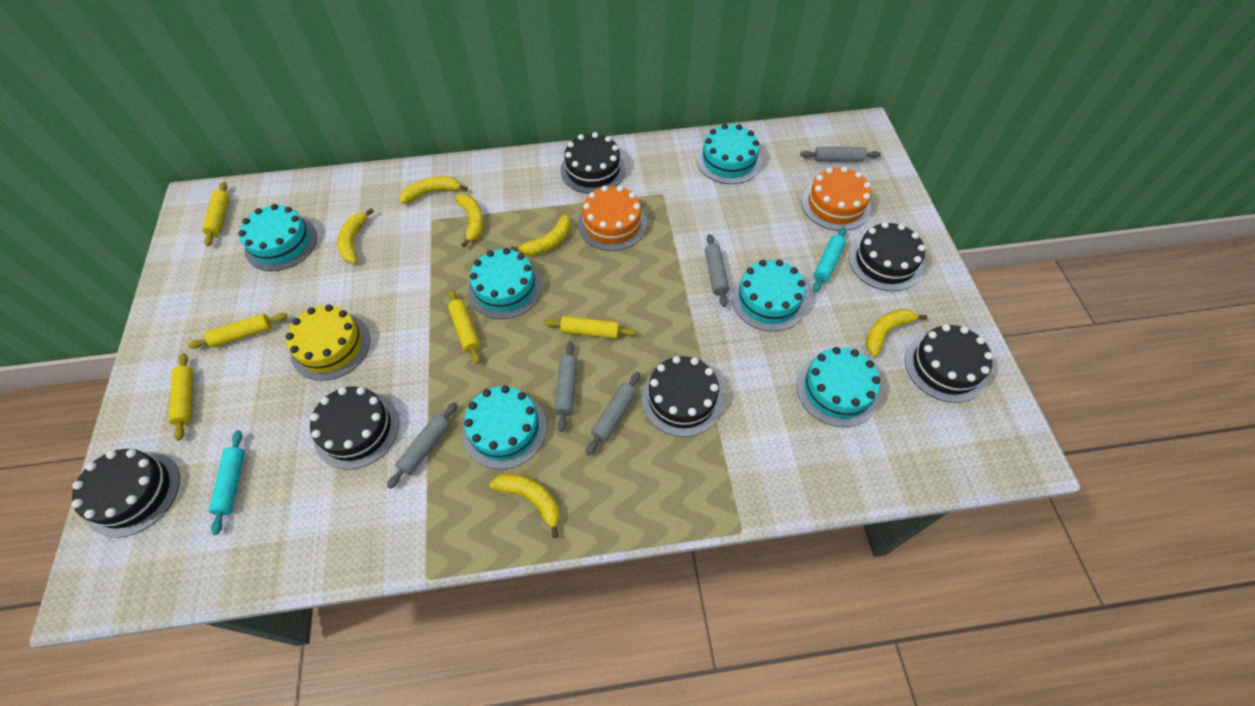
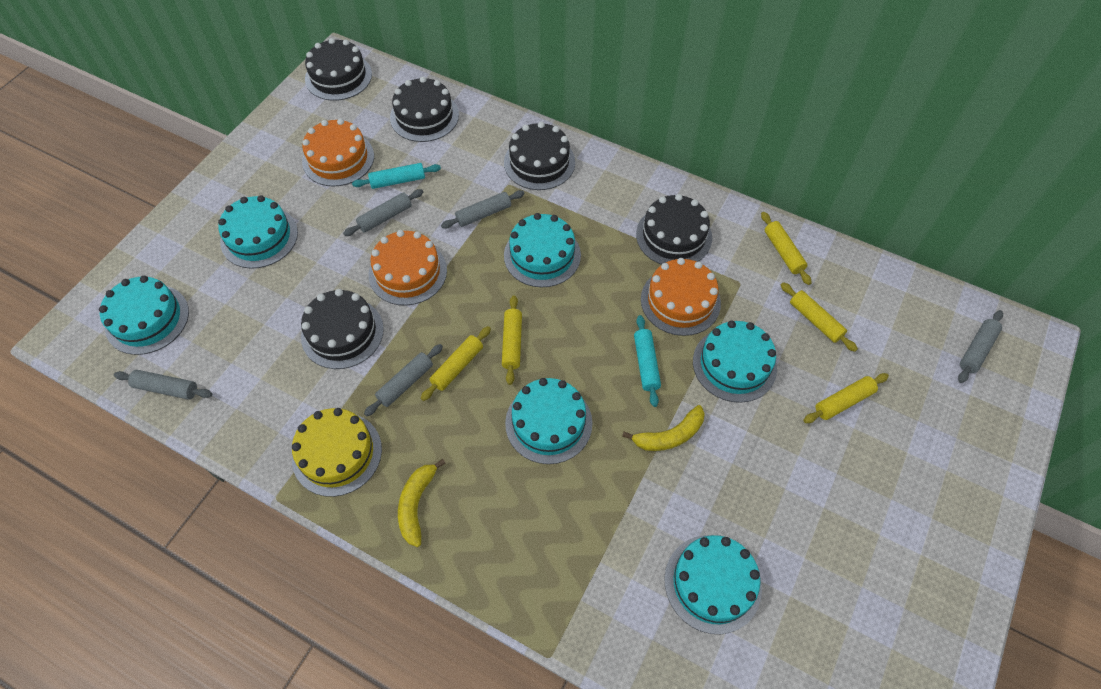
black cake: 6 -> 5
orange cake: 2 -> 3
yellow banana: 6 -> 2

